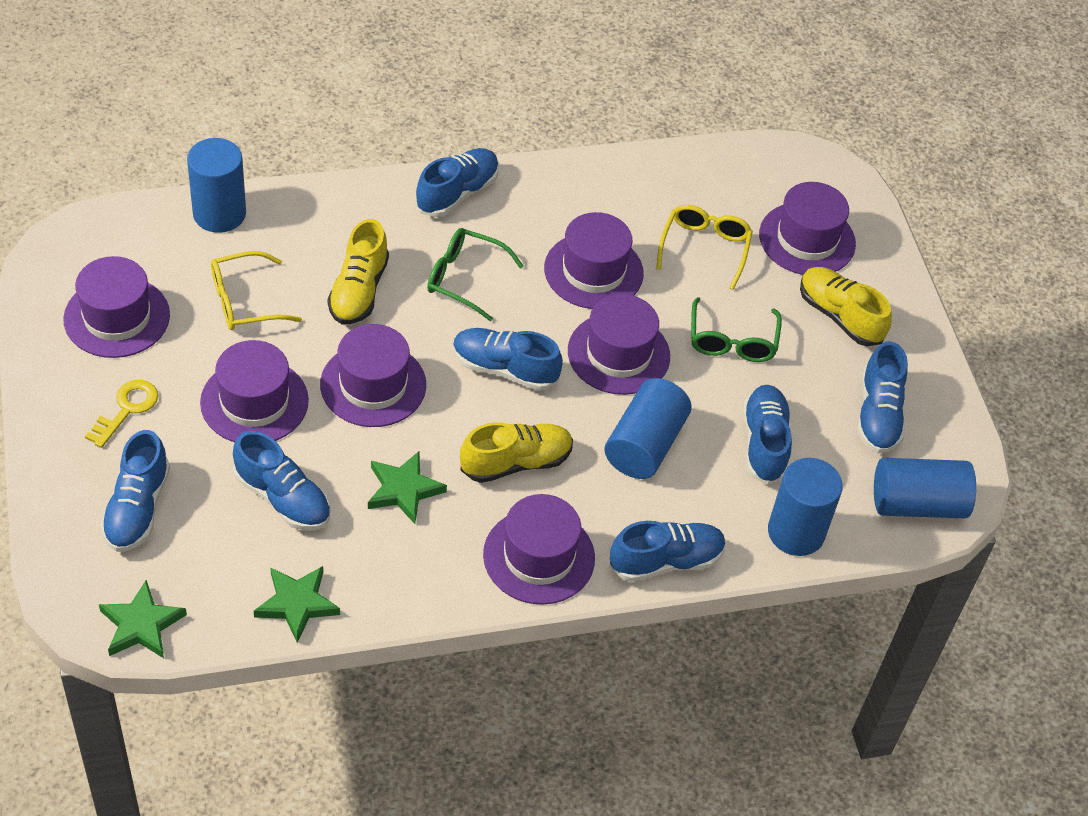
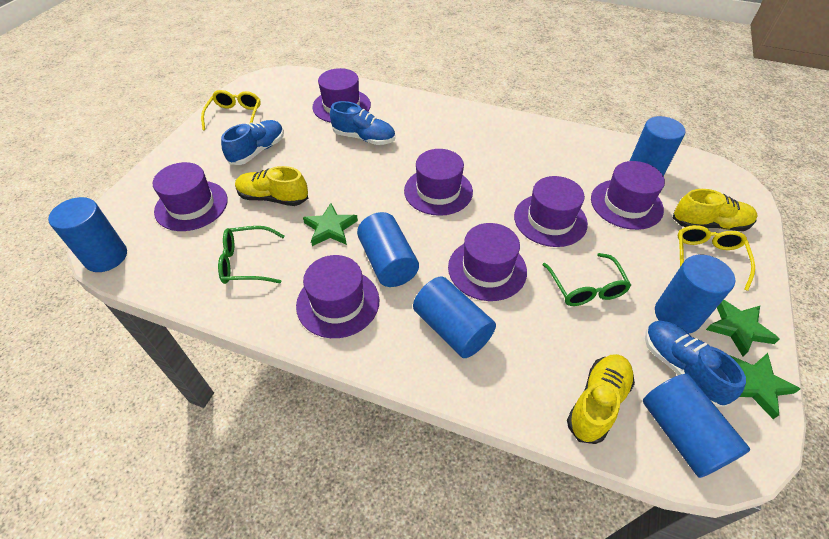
blue cylinder: 4 -> 6
blue shoe: 7 -> 3
yellow key: 1 -> 0

